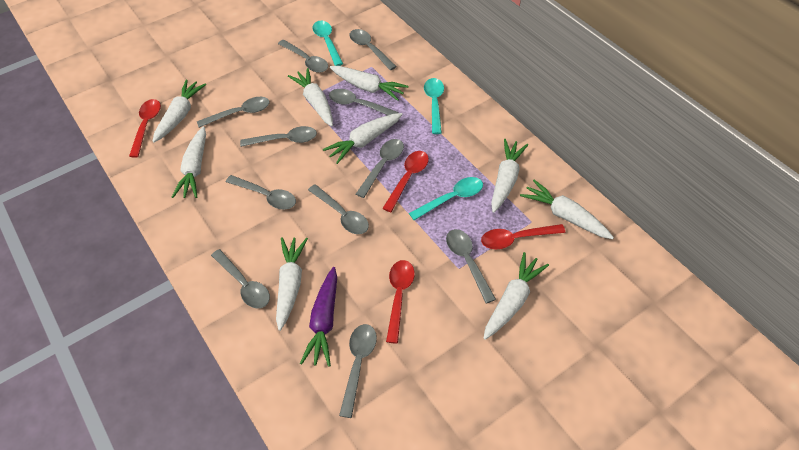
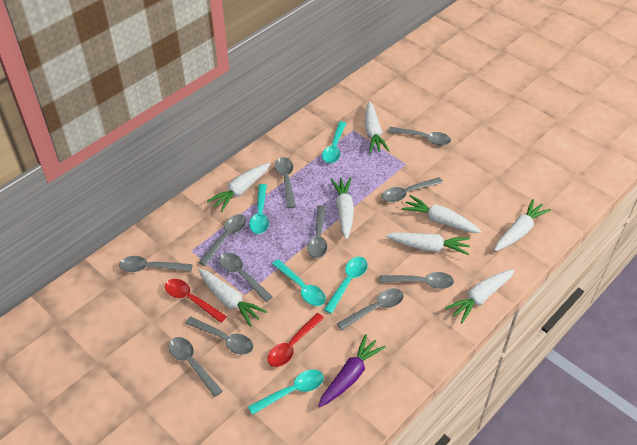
red spoon: 4 -> 2
turquoise spoon: 3 -> 5
white carrot: 9 -> 8

